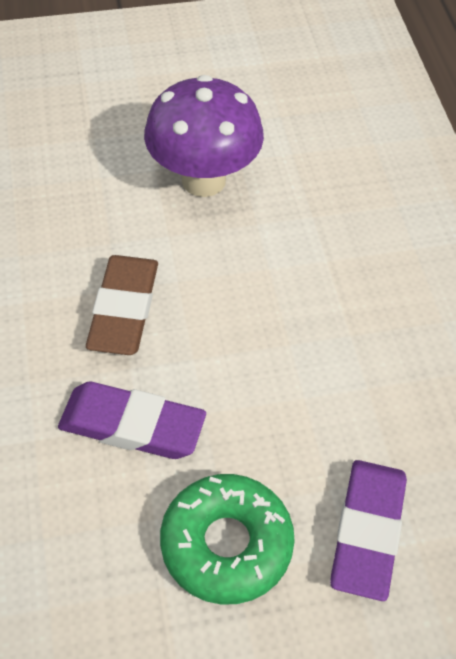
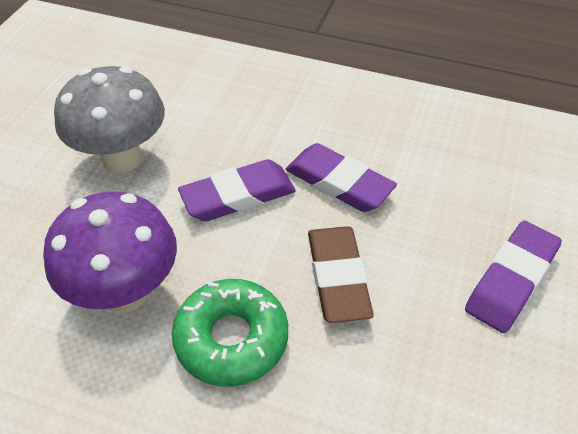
grey mushroom: 0 -> 1
purple eraser: 2 -> 3

